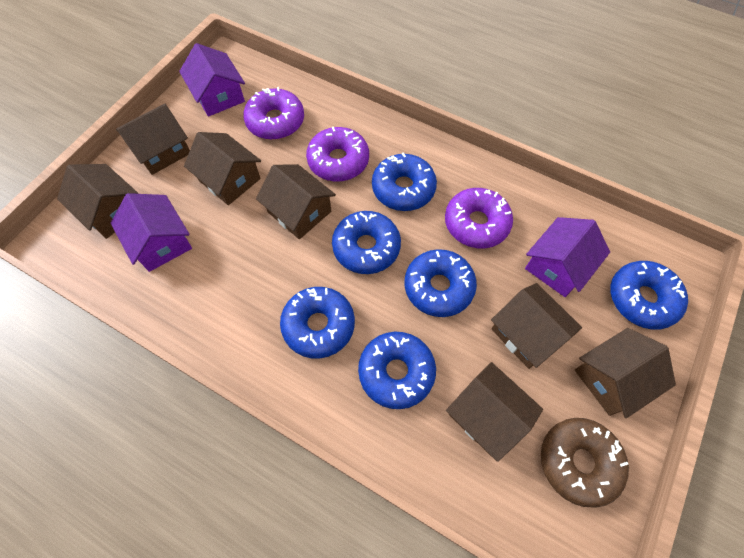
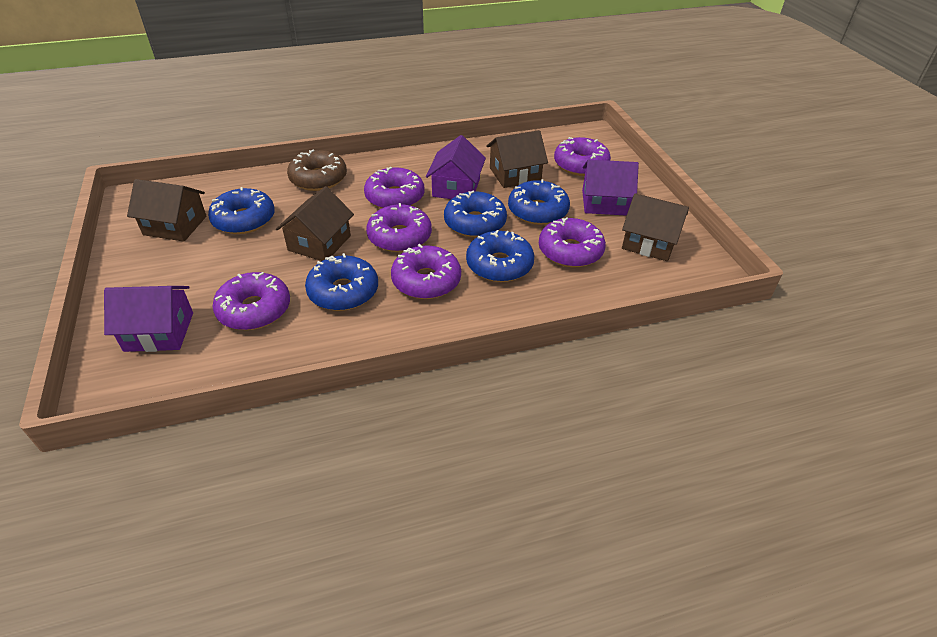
blue donut: 6 -> 5
brown house: 7 -> 4
purple donut: 3 -> 6

